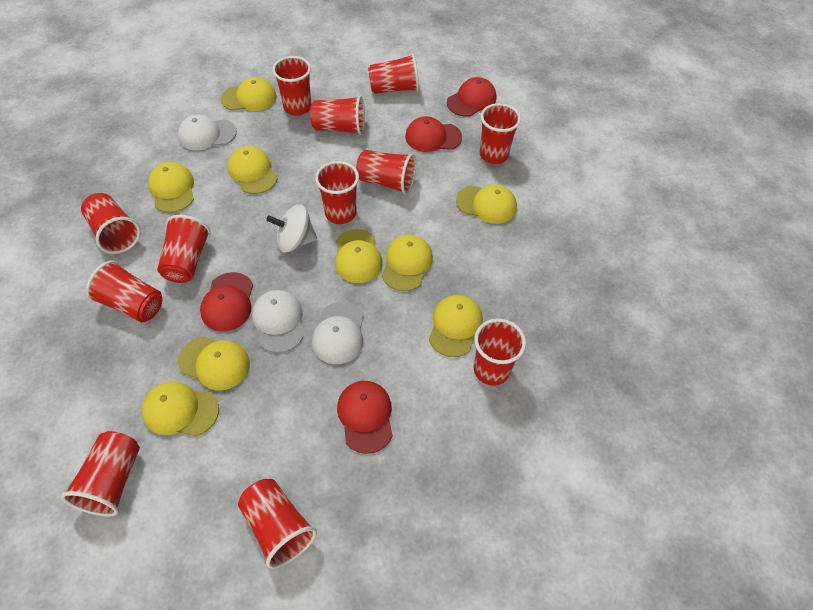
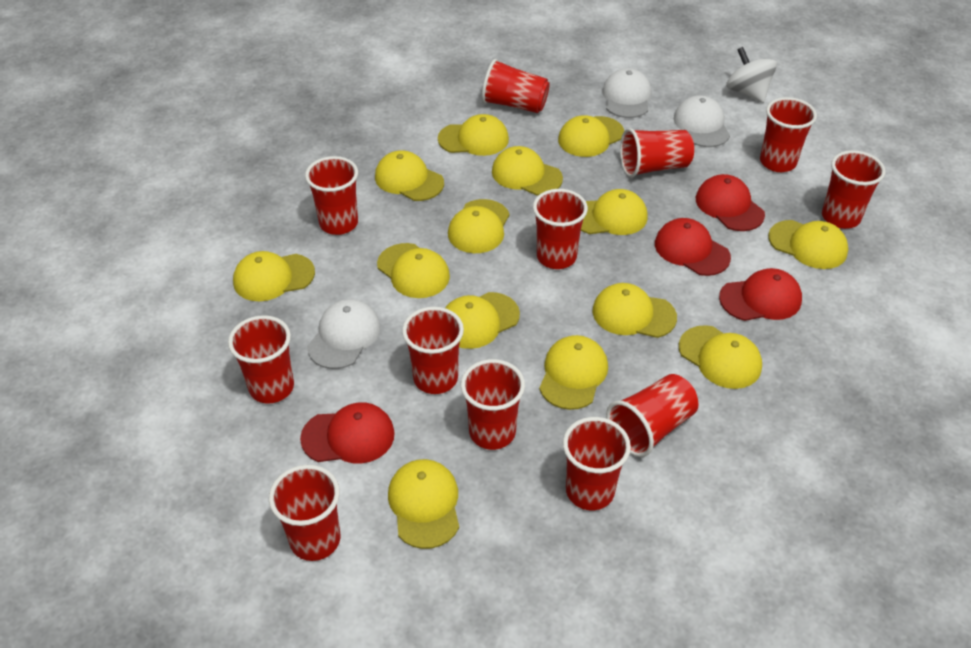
yellow cap: 9 -> 14

